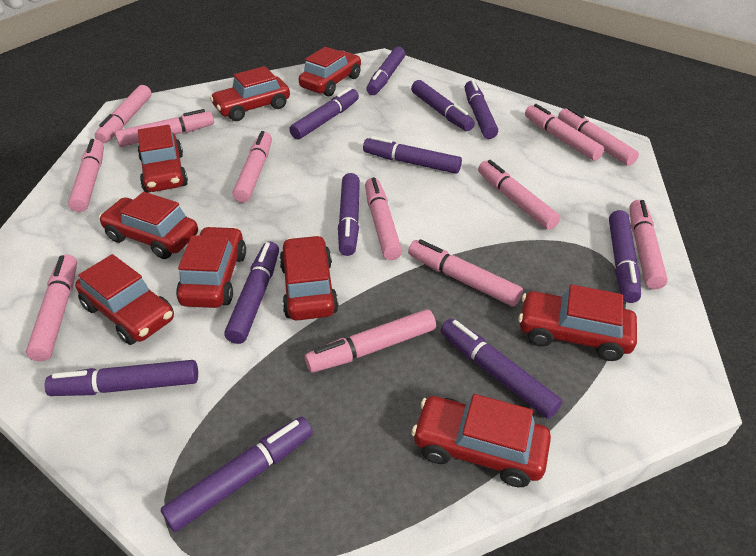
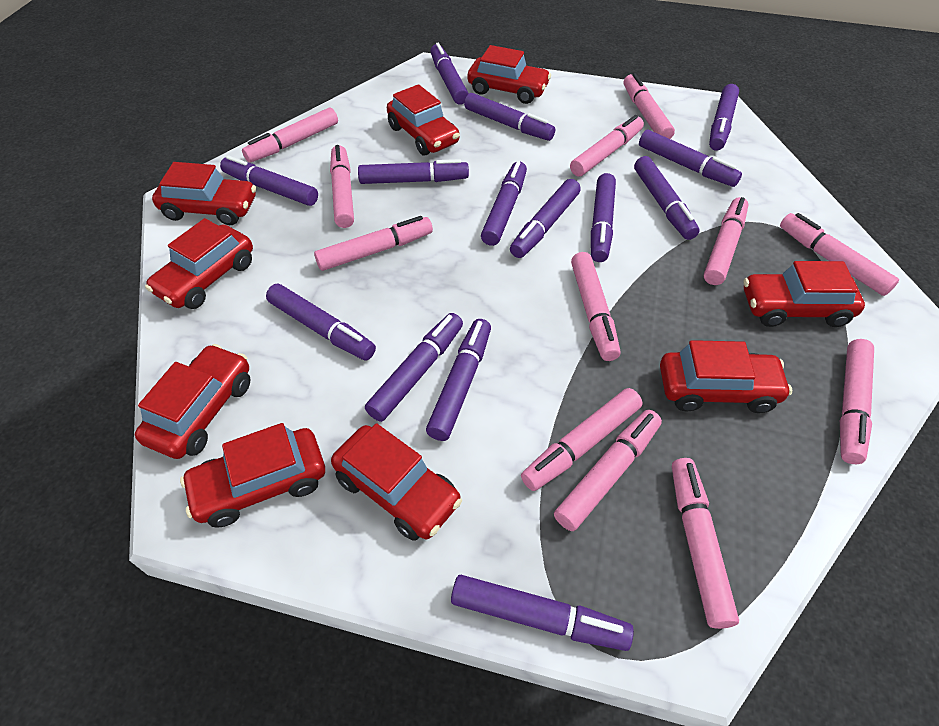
purple marker: 11 -> 14

